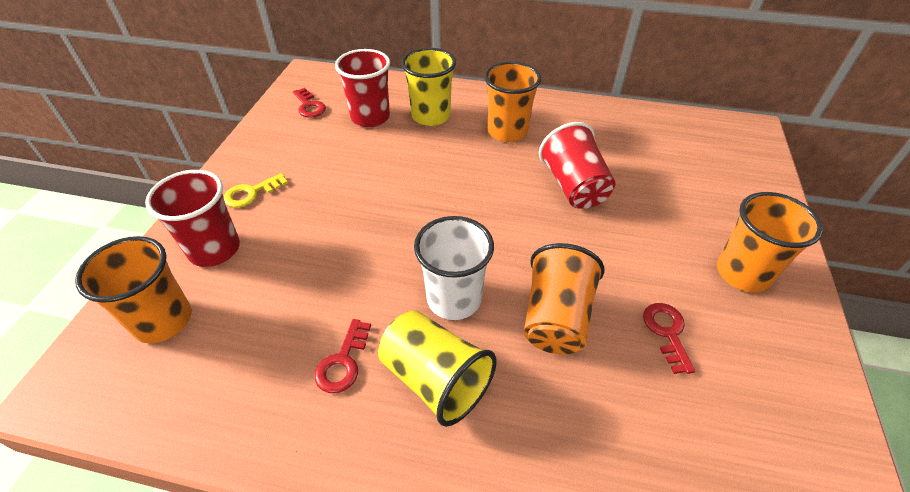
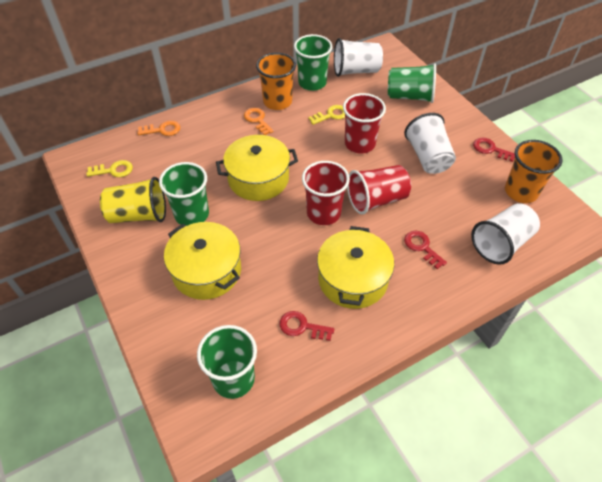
green cup: 0 -> 4
orange cup: 4 -> 2
orange key: 0 -> 2
white cup: 1 -> 3
yellow cup: 2 -> 1
yellow key: 1 -> 2
yellow pot: 0 -> 3

